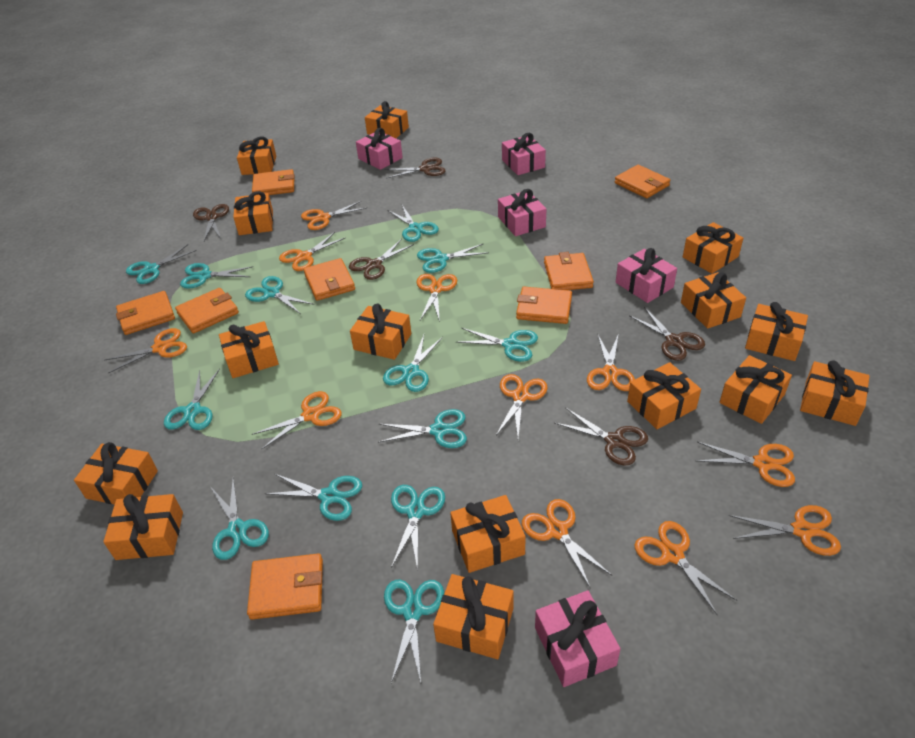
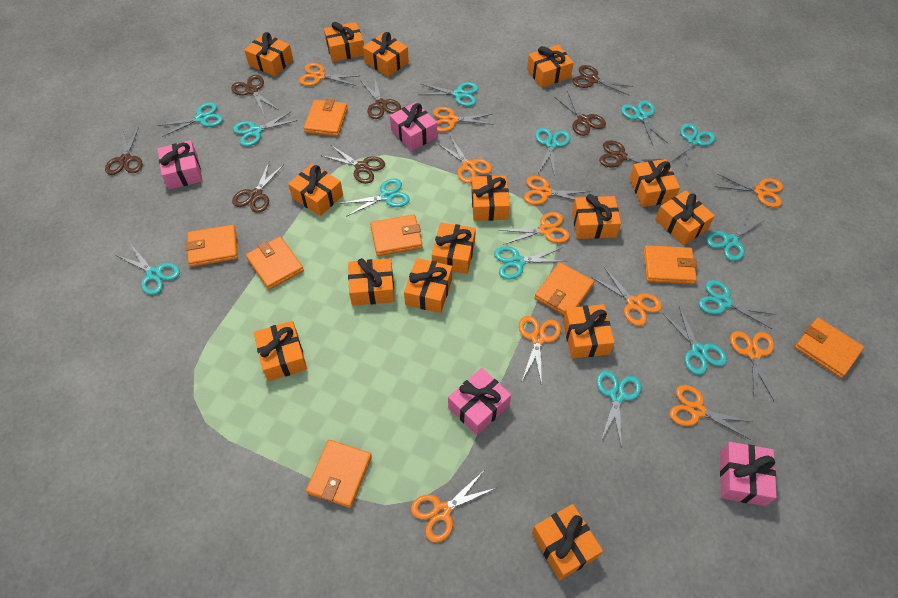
brown scissors: 5 -> 8
pink gift: 5 -> 4

